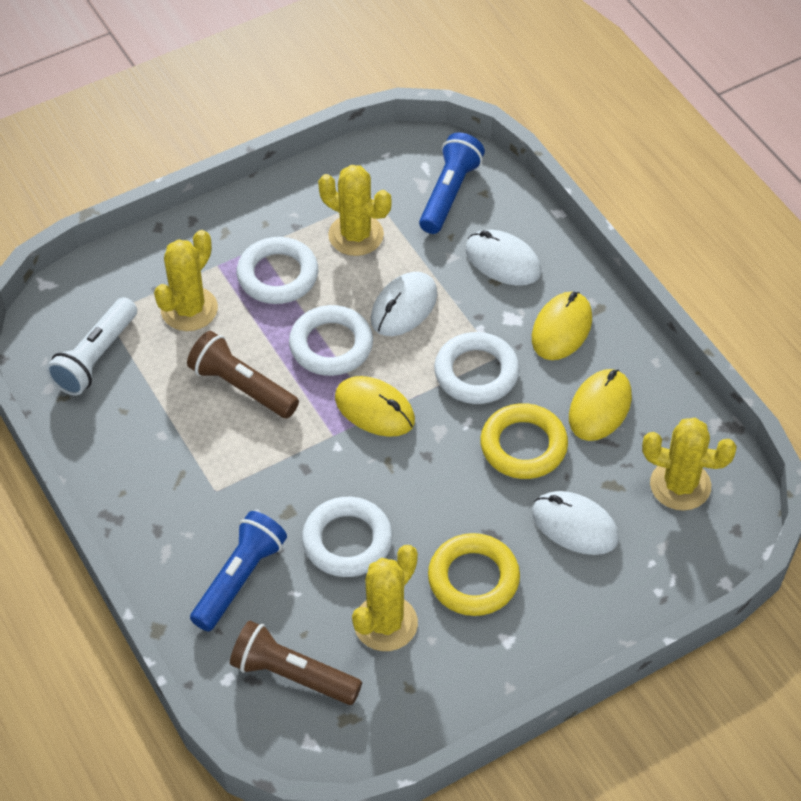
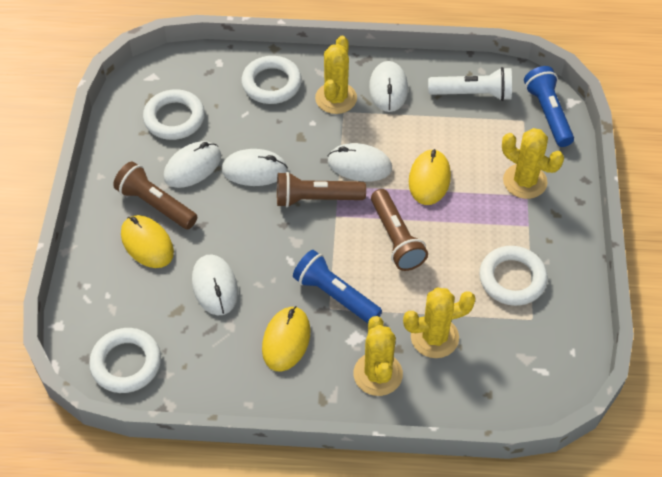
brown flashlight: 2 -> 3
white mouse: 3 -> 5
yellow ring: 2 -> 0

